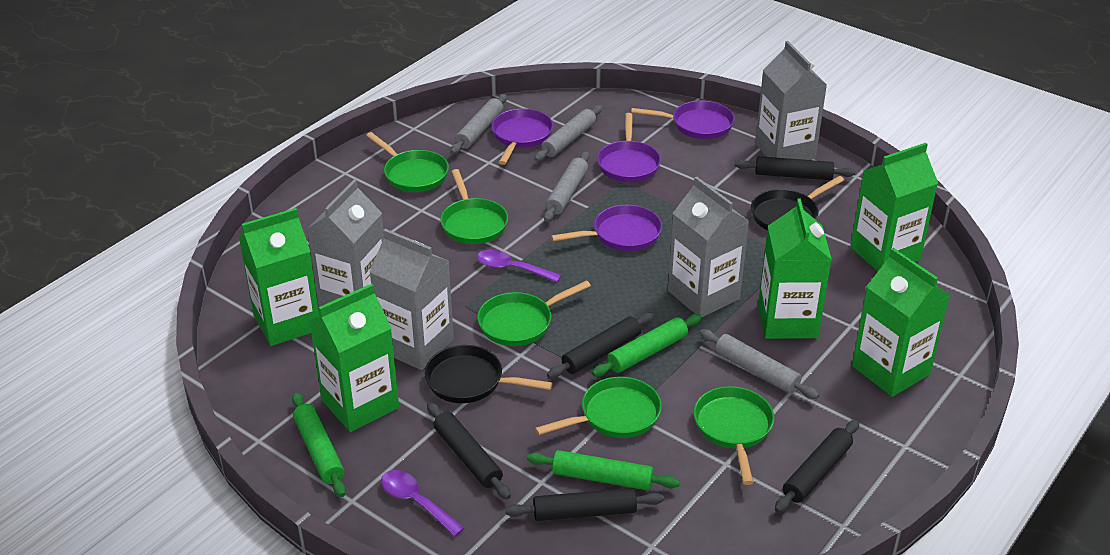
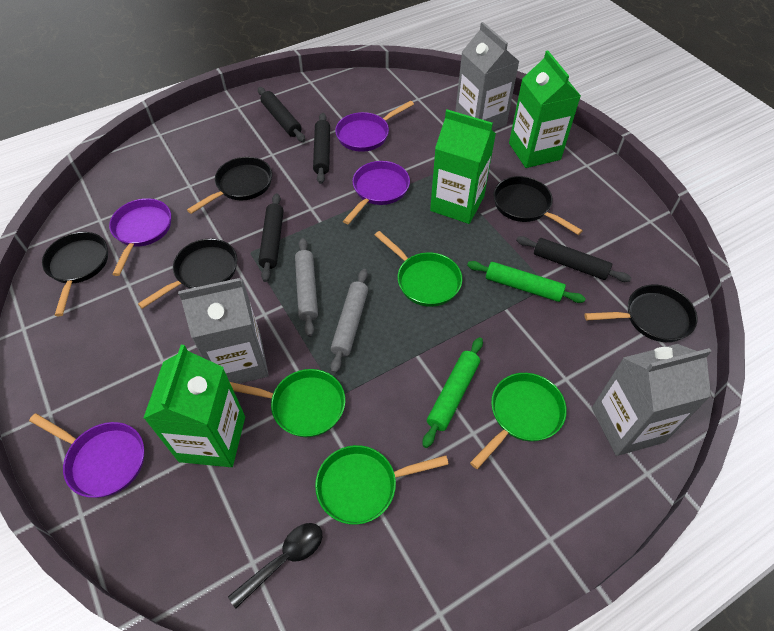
black pan: 2 -> 5
black rolling pin: 5 -> 4
black spoon: 0 -> 1
green carton: 5 -> 3
green pan: 5 -> 4
green rolling pin: 3 -> 2
grey carton: 4 -> 3
grey rolling pin: 4 -> 2
purple spoon: 2 -> 0

